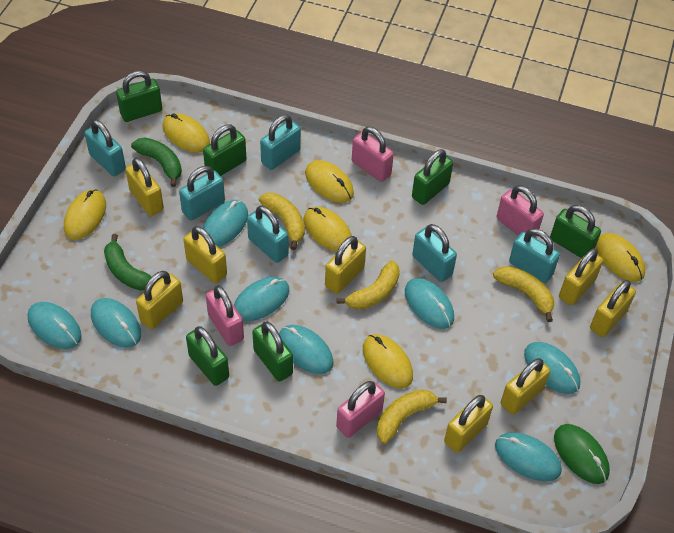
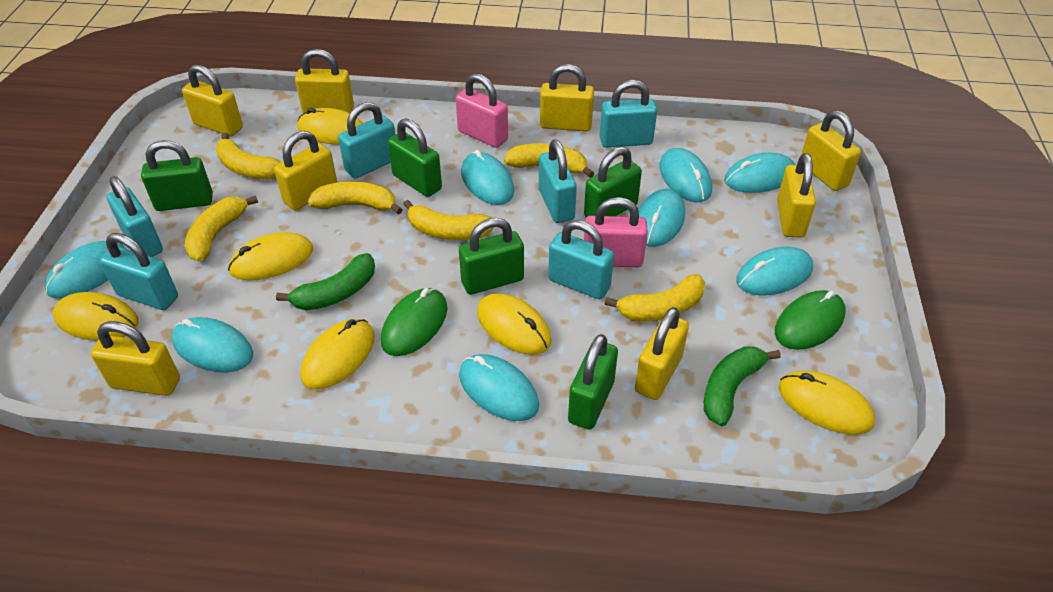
green mouse: 1 -> 2
green padlock: 6 -> 5
pink padlock: 4 -> 2
yellow banana: 4 -> 6

